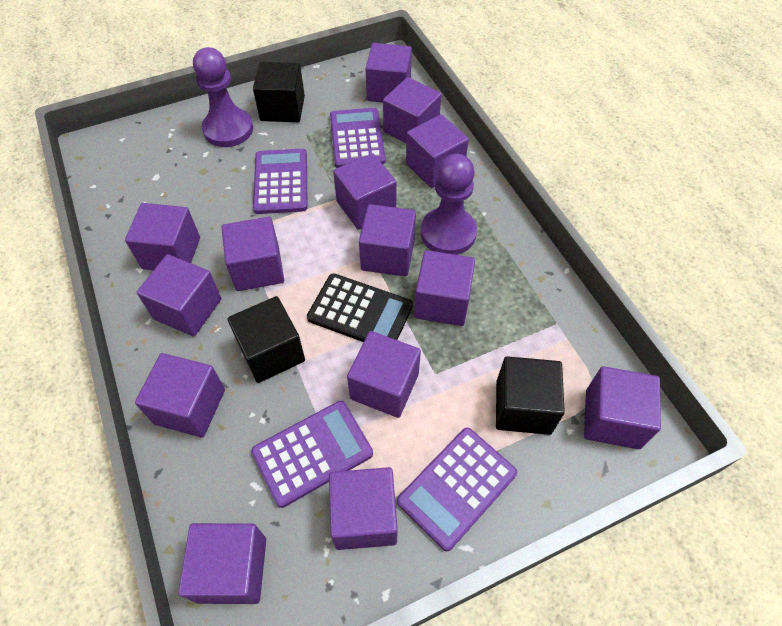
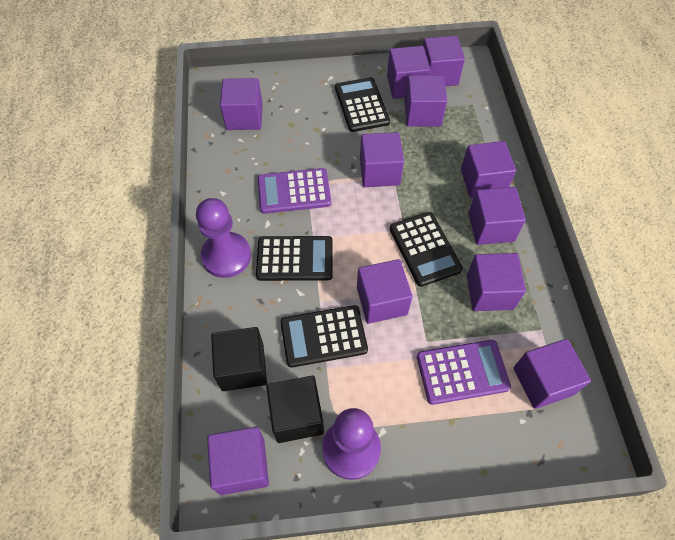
black calculator: 1 -> 4
black cube: 3 -> 2
purple calculator: 4 -> 2
purple cube: 14 -> 11

